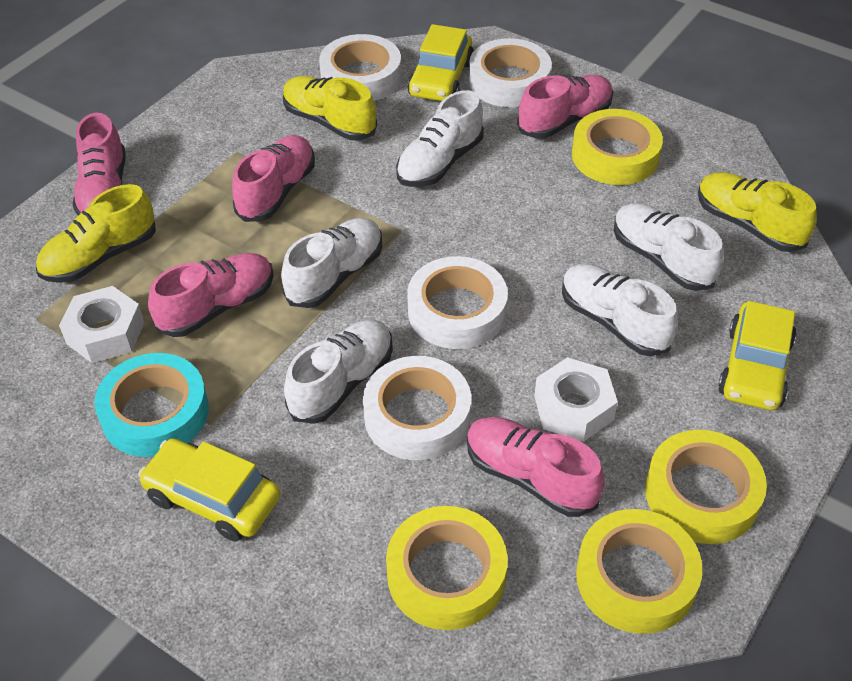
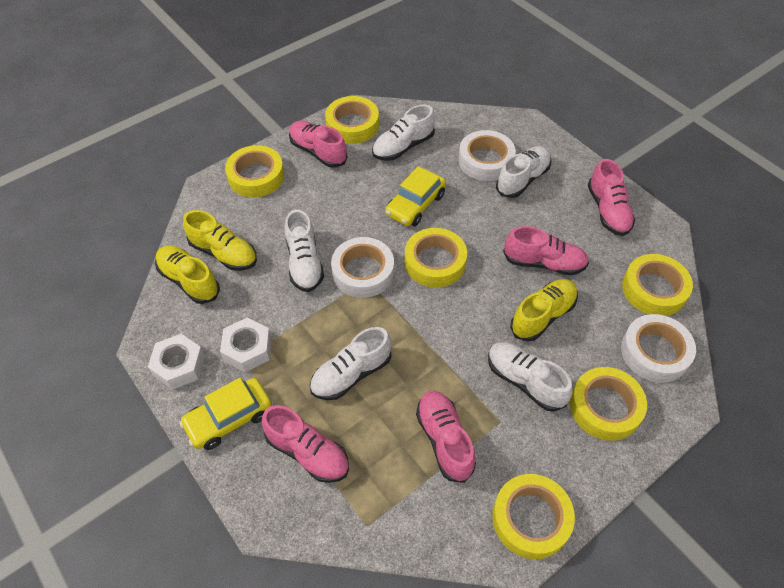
turquoise tape: 1 -> 0
white tape: 4 -> 3
yellow car: 3 -> 2
yellow tape: 4 -> 6

